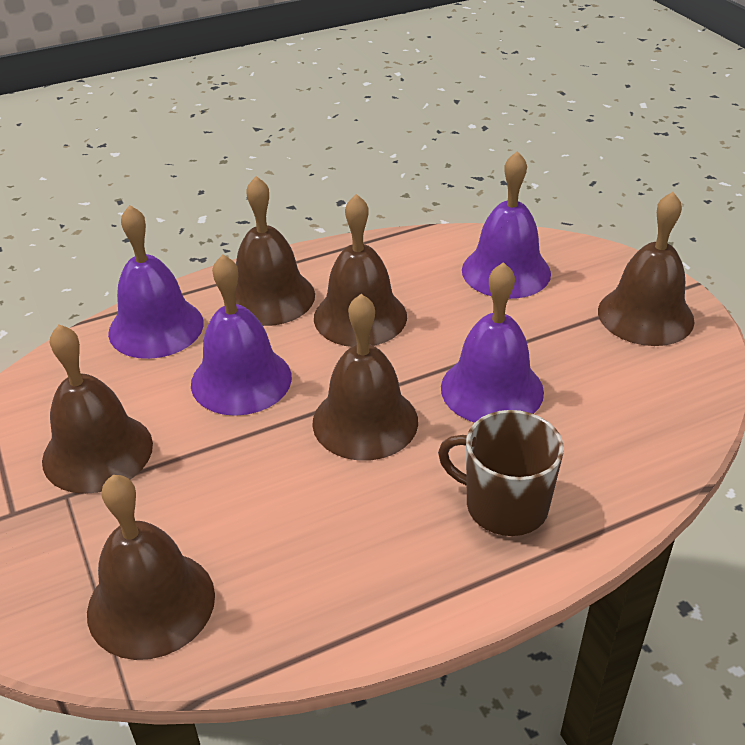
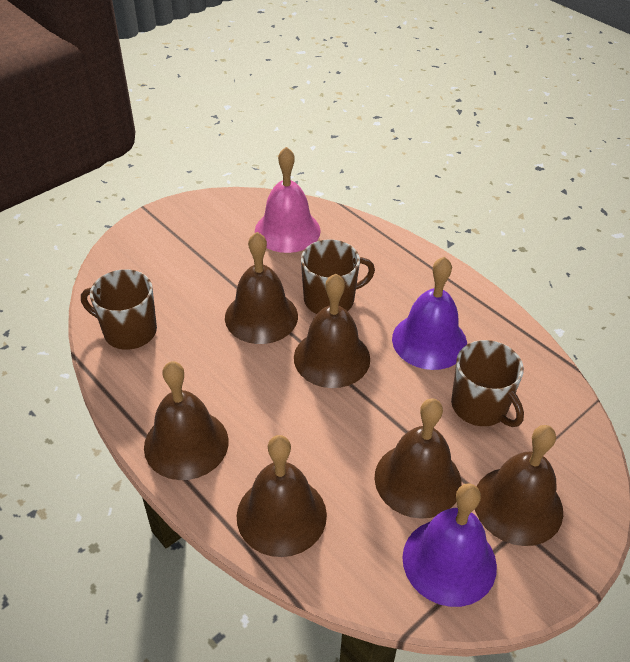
brown mug: 1 -> 3
pink bell: 0 -> 1
purple bell: 4 -> 2

